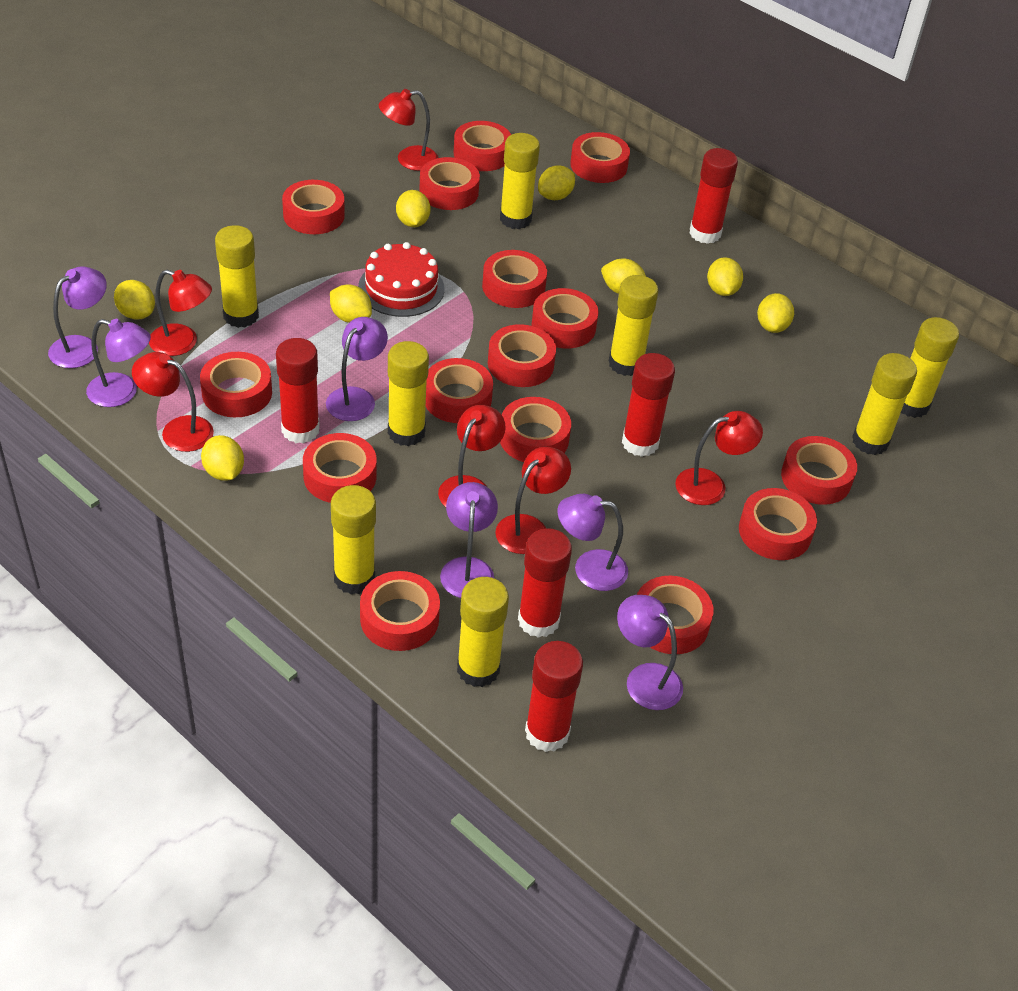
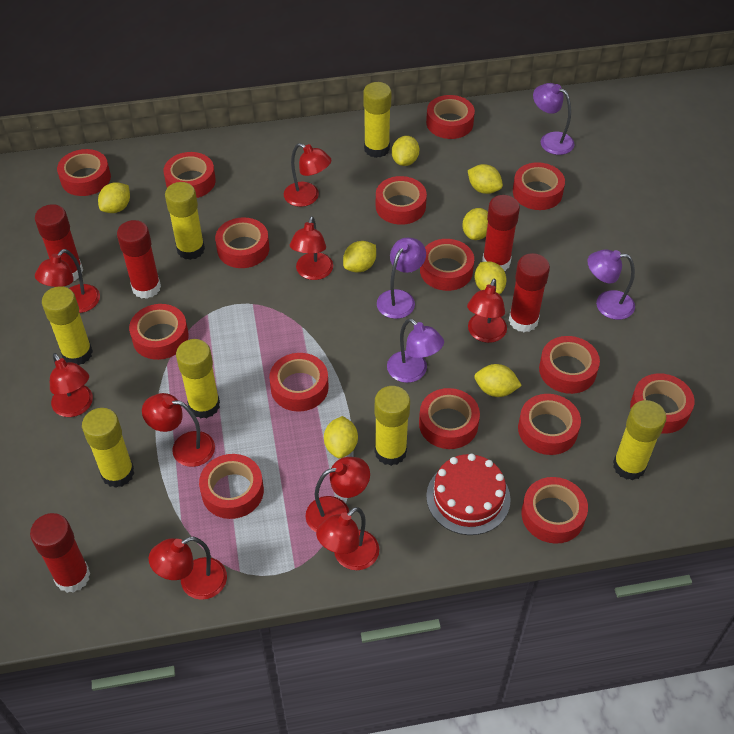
purple lamp: 6 -> 4
red lamp: 6 -> 9
yellow glue stick: 8 -> 7

